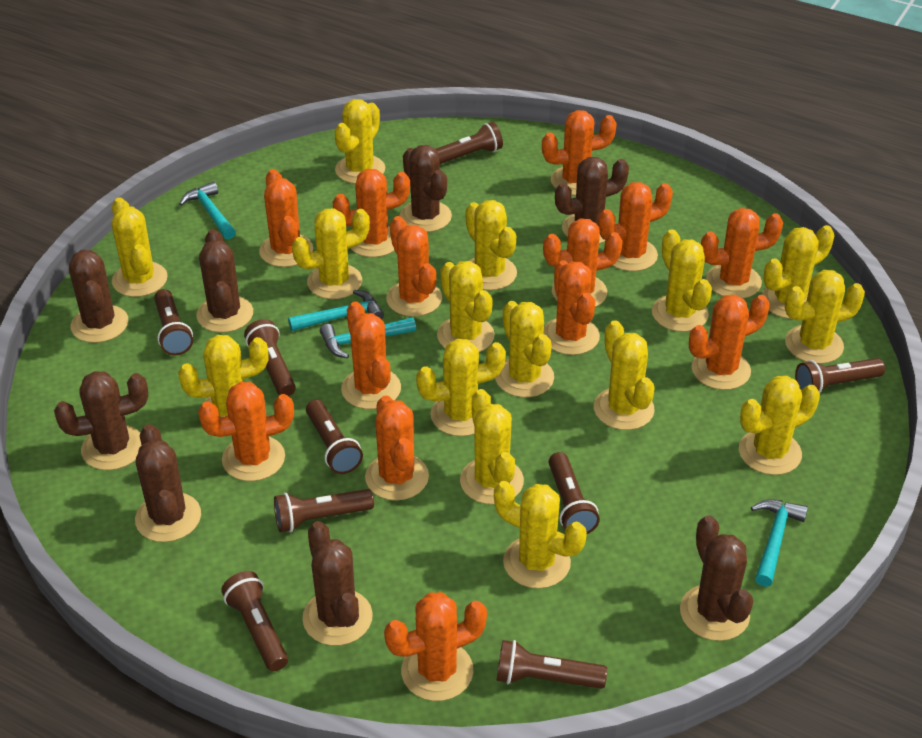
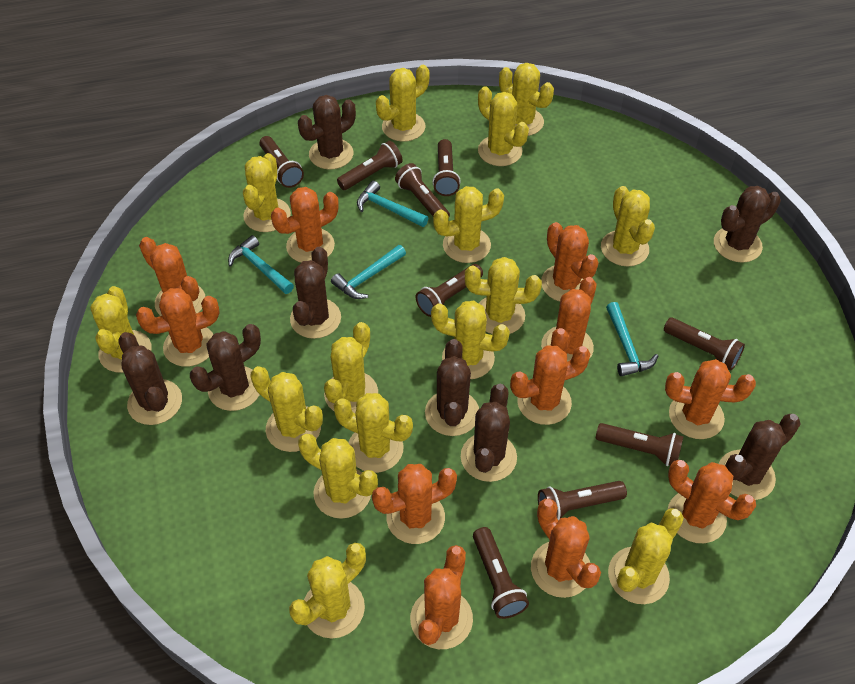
orange cactus: 13 -> 11

